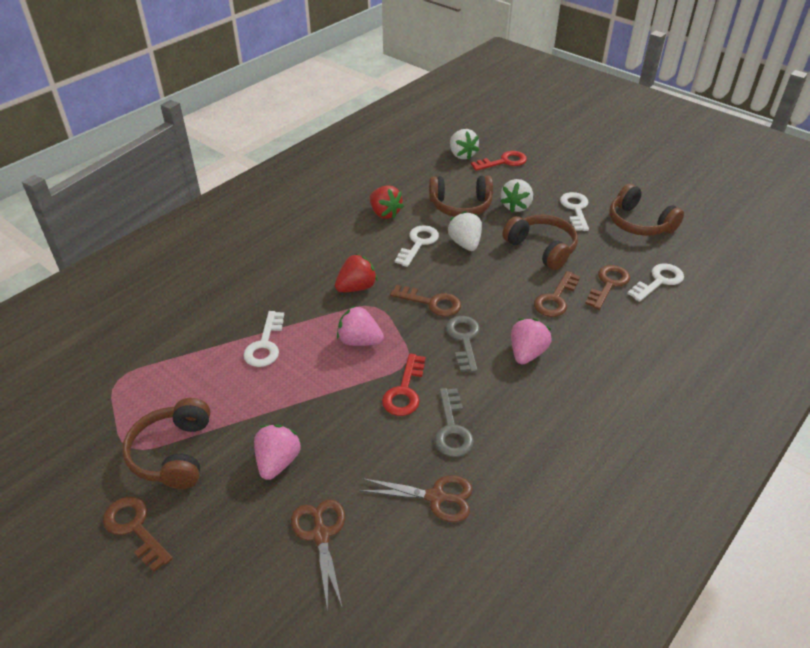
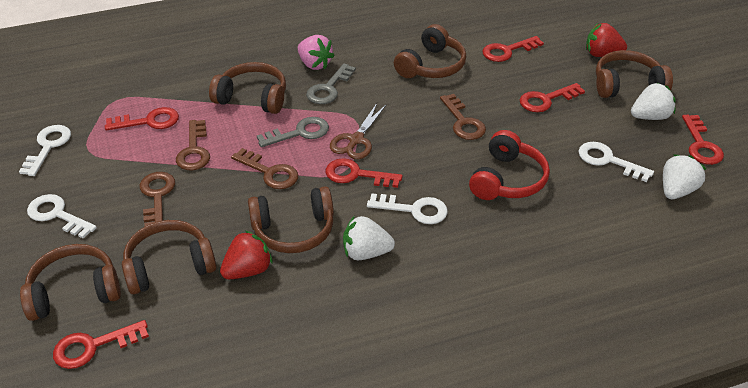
brown headphones: 4 -> 6
brown scissors: 2 -> 1
pink strawberry: 3 -> 1
red headphones: 0 -> 1
red key: 2 -> 6

